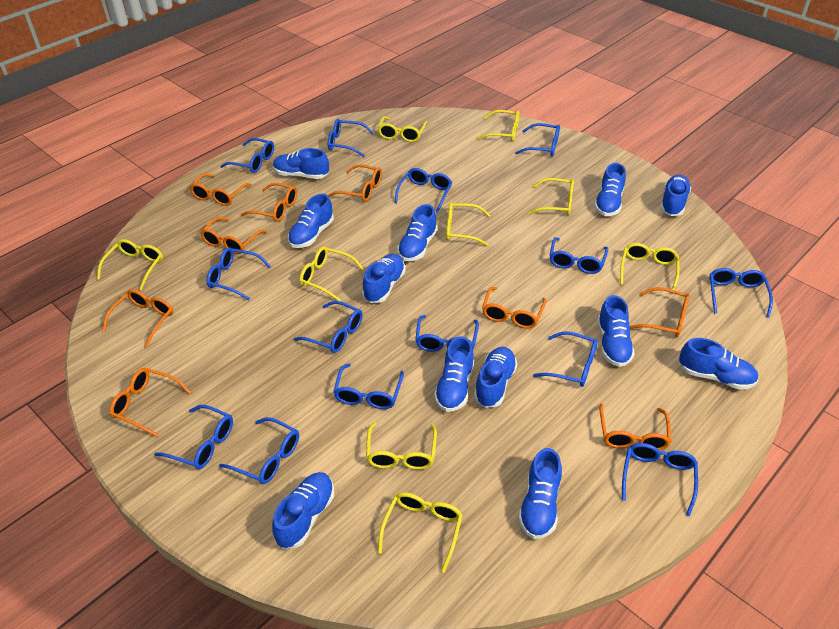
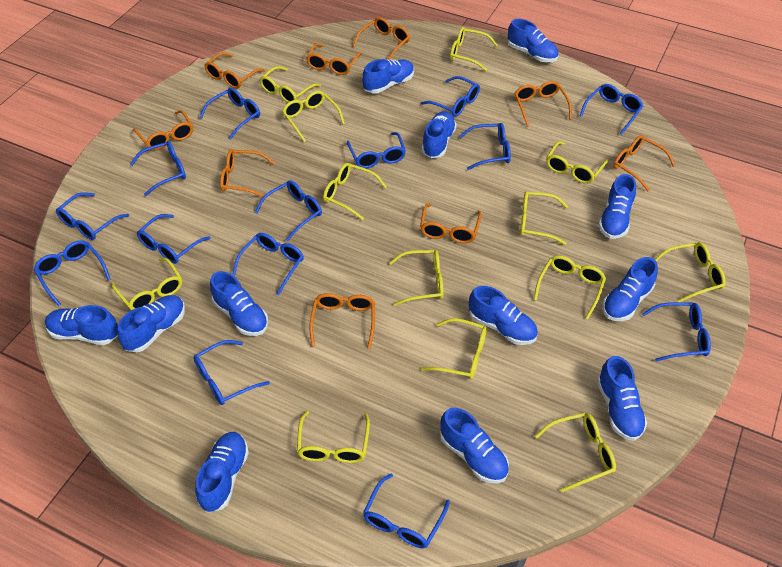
yellow glasses: 9 -> 13

